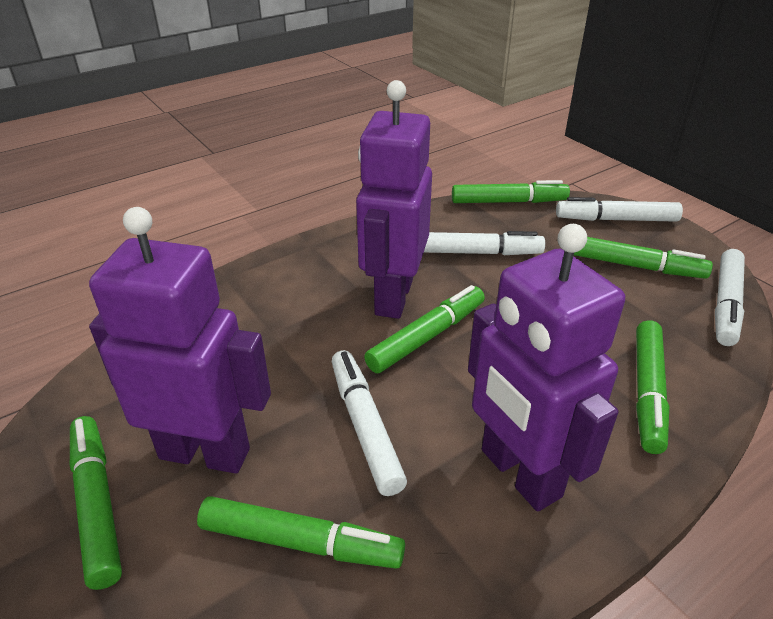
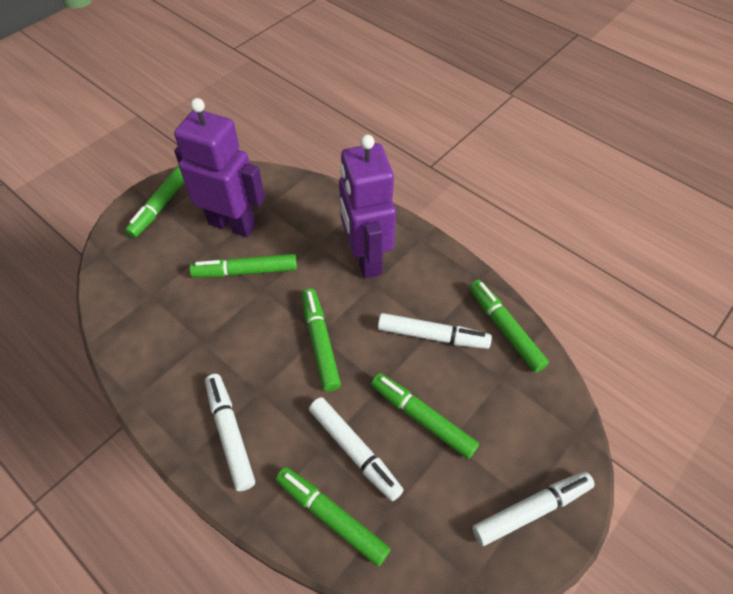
purple robot: 3 -> 2

